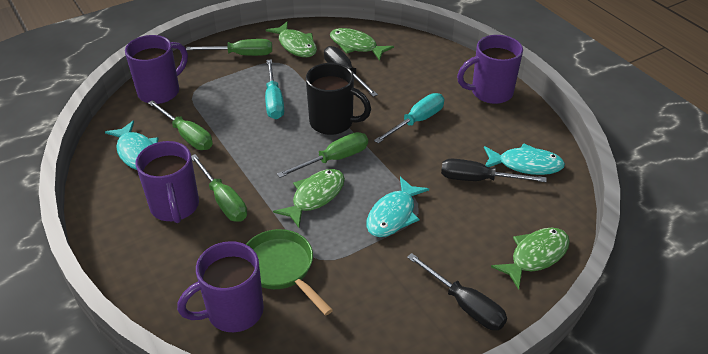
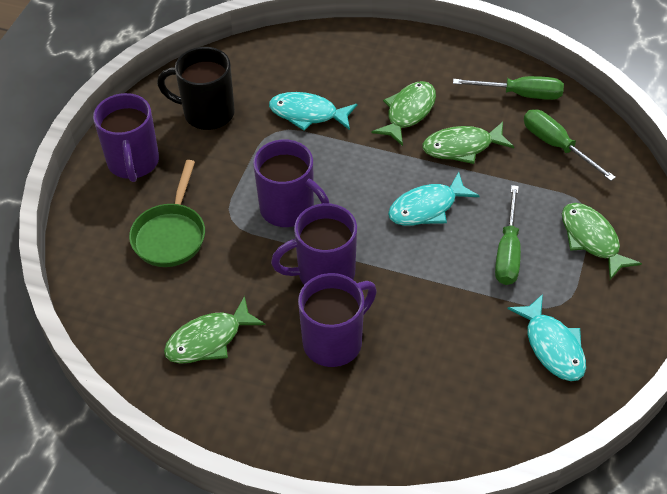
black screwdriver: 3 -> 0
green screwdriver: 4 -> 3
turquoise screwdriver: 2 -> 0

